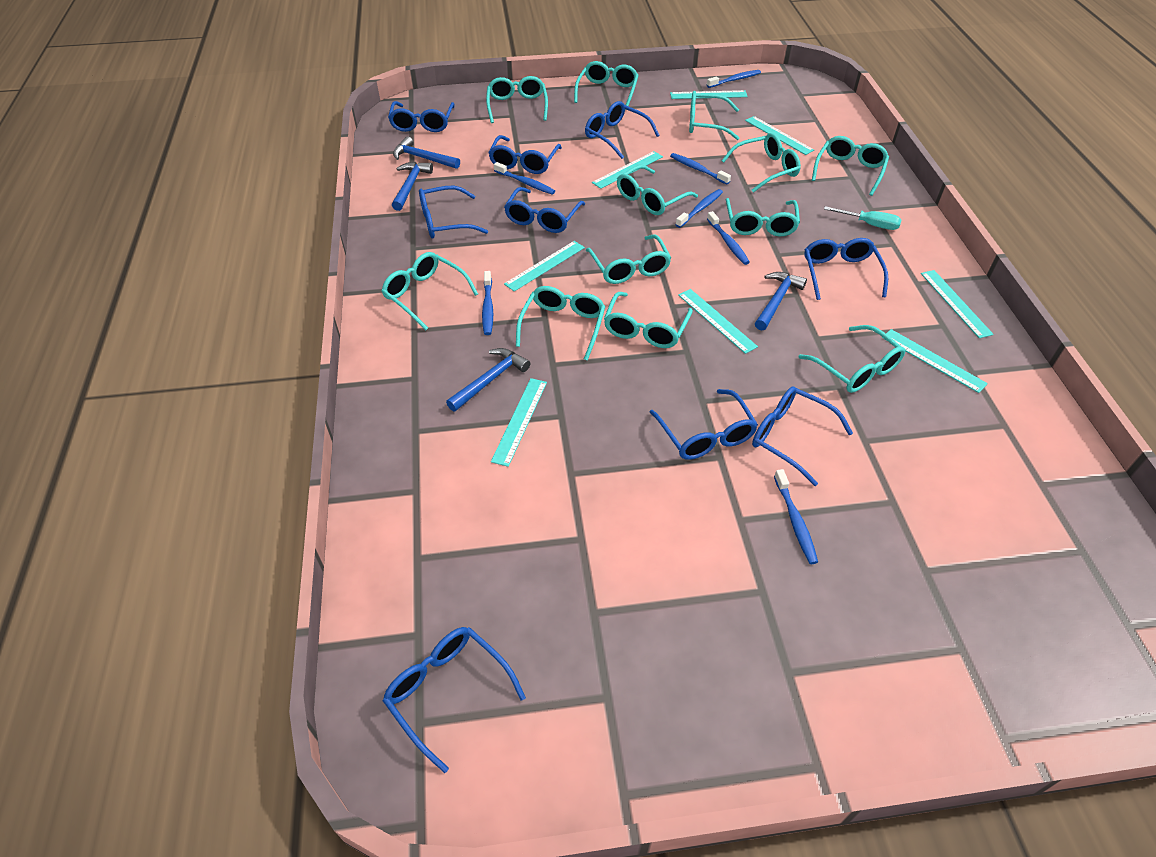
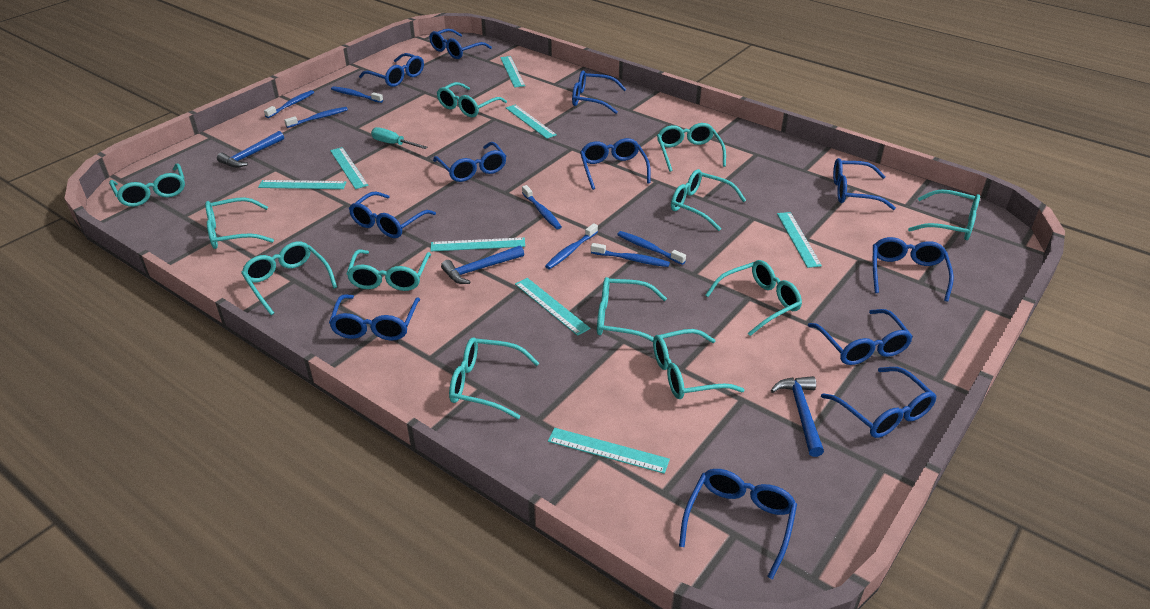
blue glasses: 9 -> 12
blue hammer: 4 -> 3

